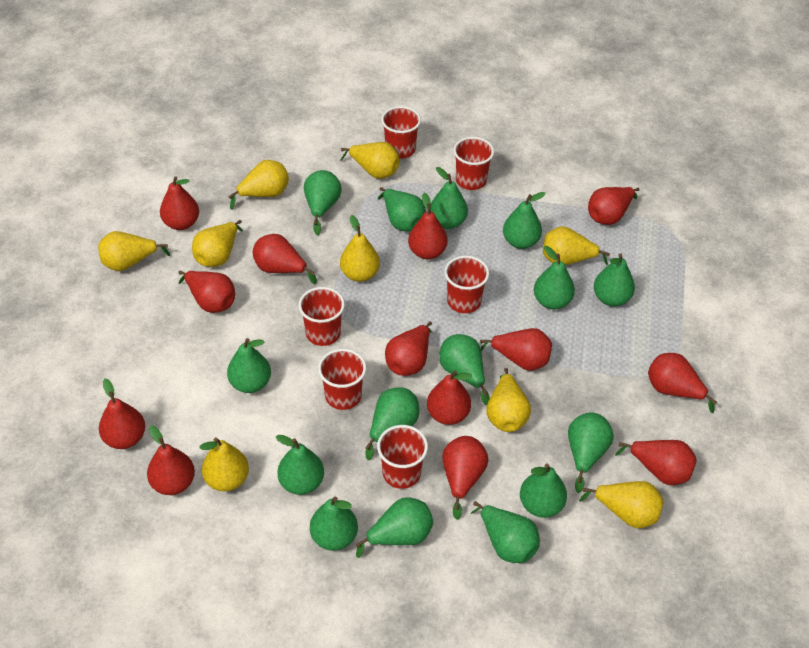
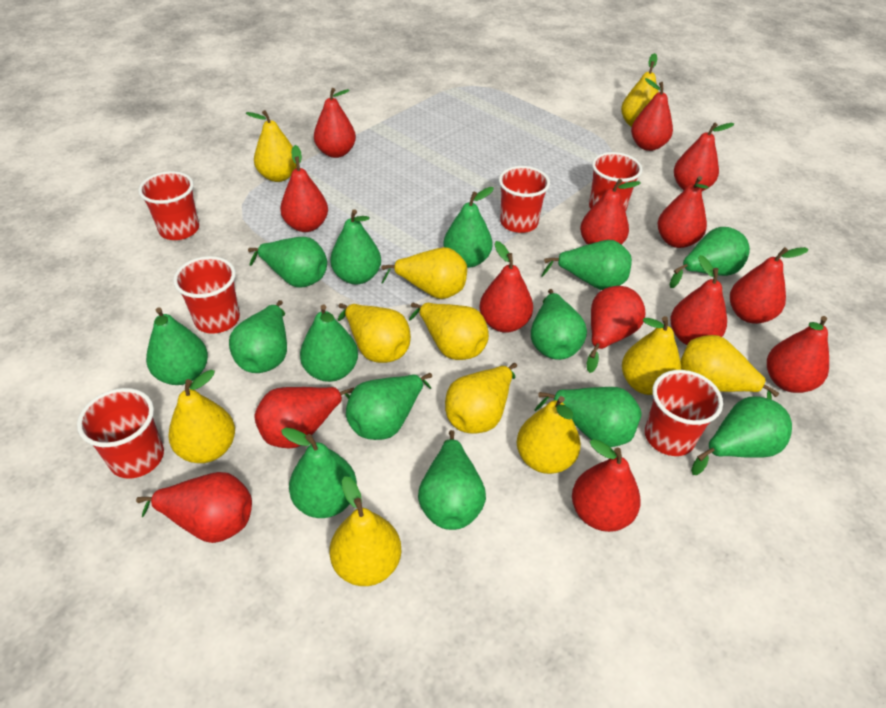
green pear: 15 -> 14
red pear: 13 -> 14
yellow pear: 9 -> 11

